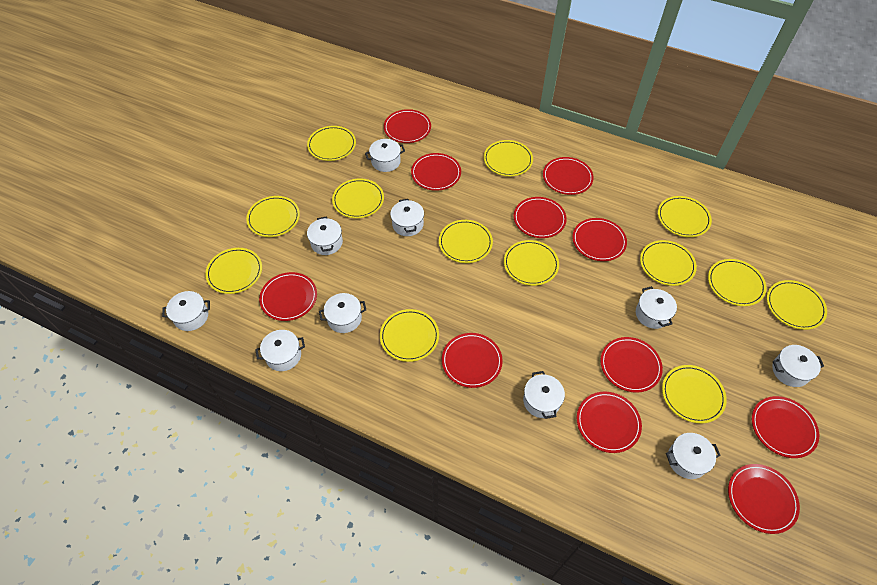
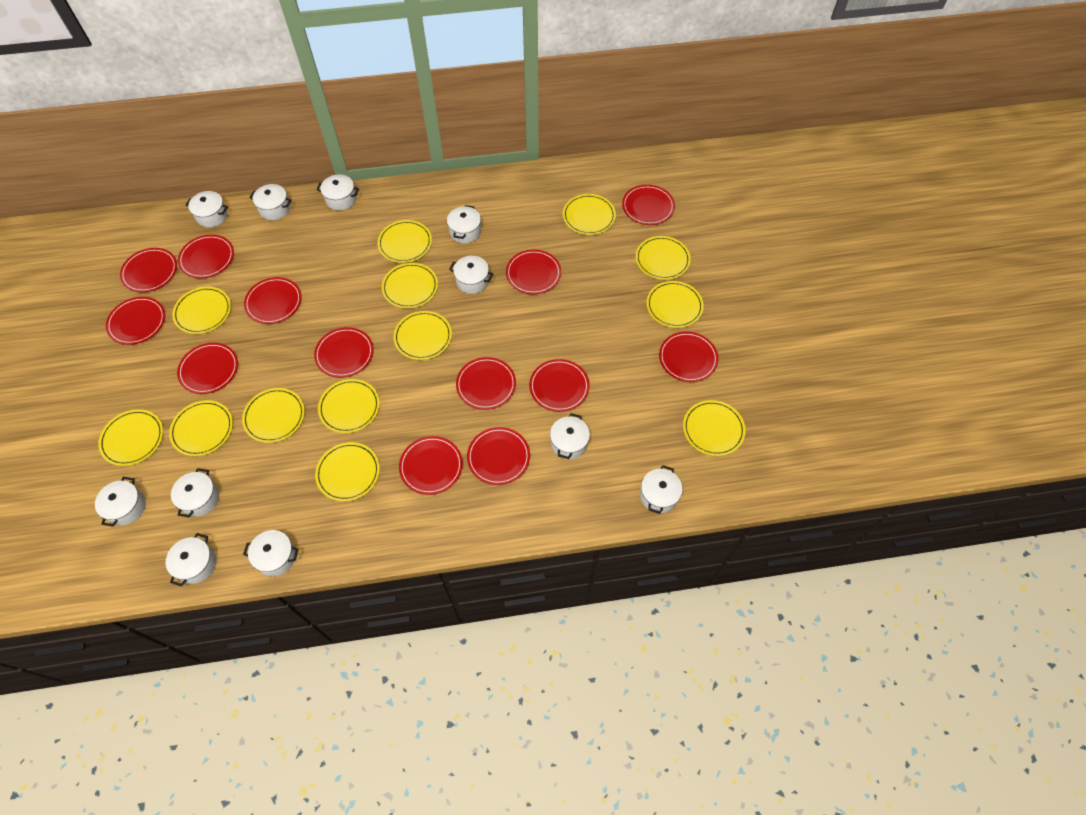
red plate: 11 -> 13
white pot: 10 -> 11

